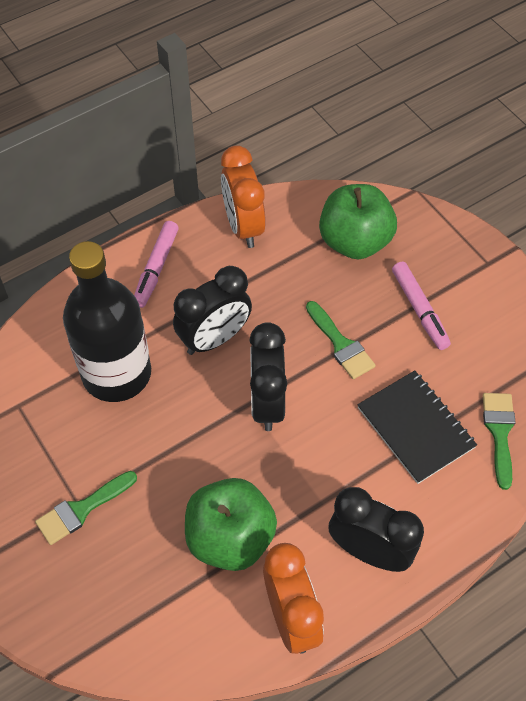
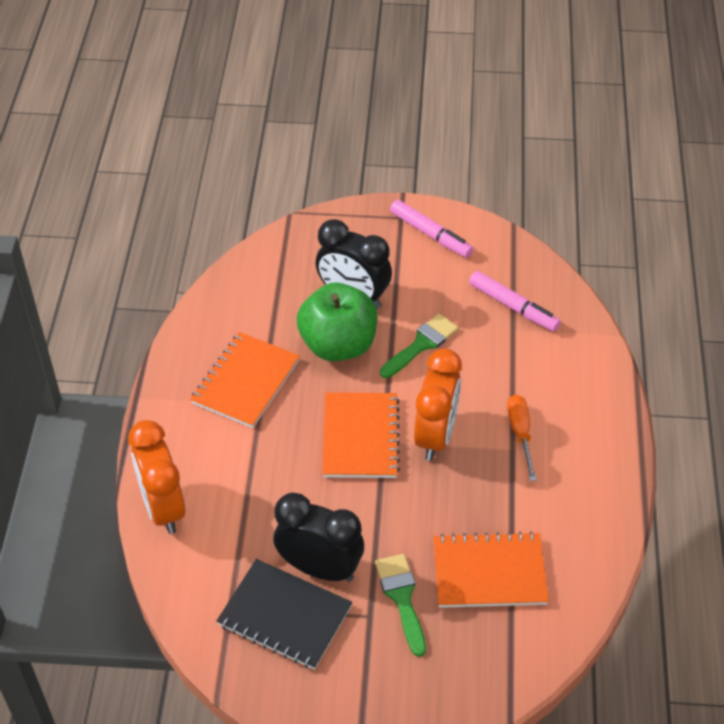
black bottle: 1 -> 0
black clock: 3 -> 2
green apple: 2 -> 1
green brush: 3 -> 2
orange notebook: 0 -> 3
orange screwdriver: 0 -> 1

